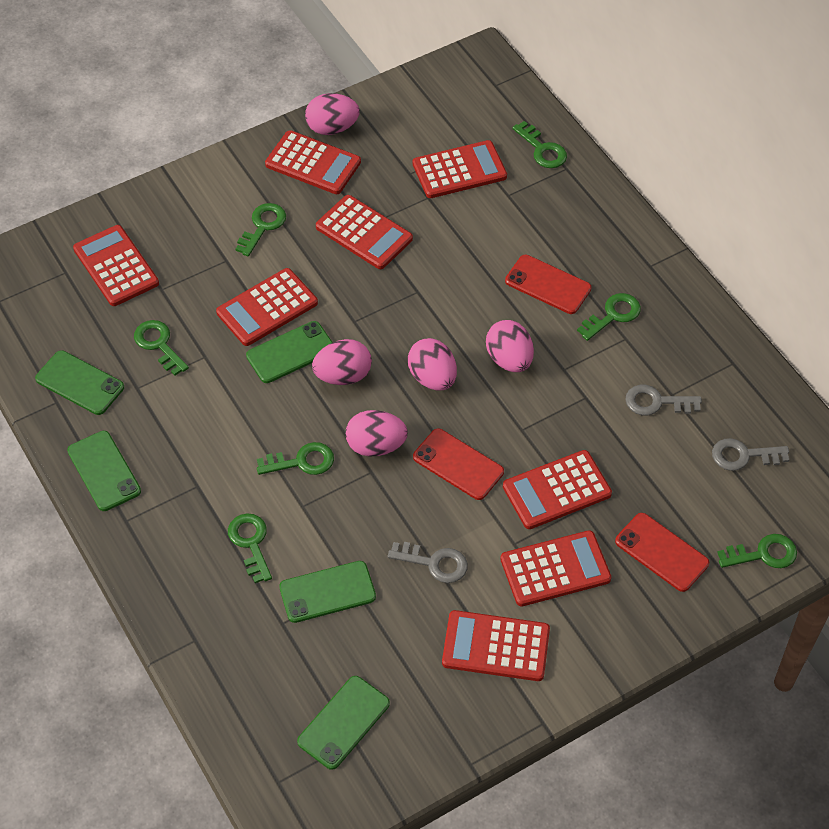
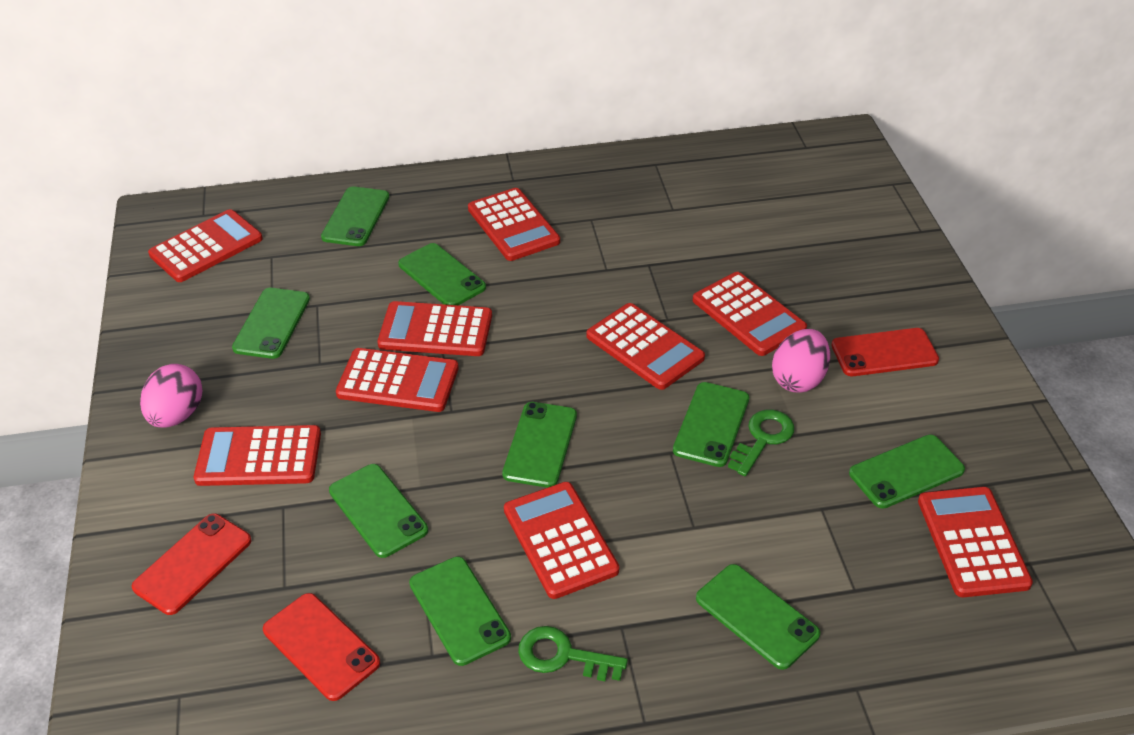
green key: 7 -> 2
green phone: 5 -> 9
grey key: 3 -> 0
pink egg: 5 -> 2
red calculator: 8 -> 9

